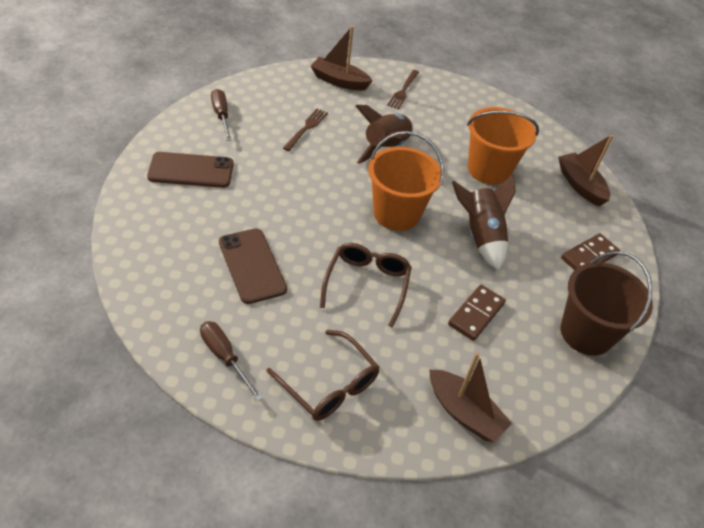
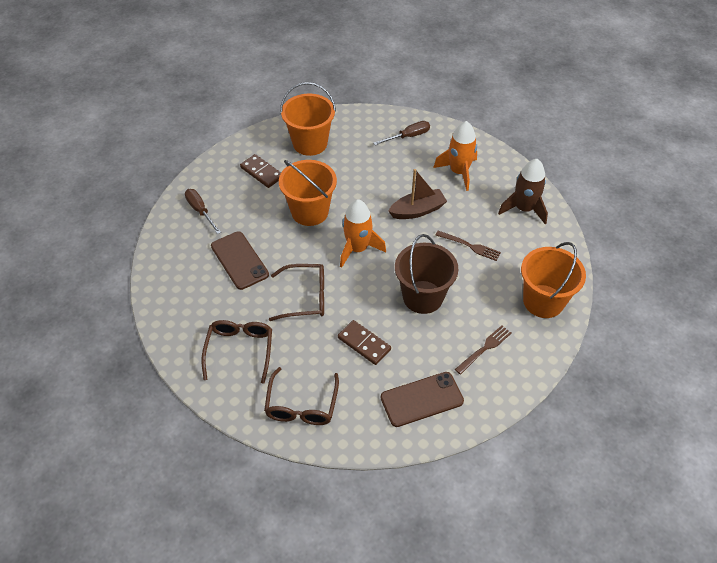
brown boat: 3 -> 1
brown glasses: 2 -> 3
brown rocket: 2 -> 1
orange bucket: 2 -> 3
orange rocket: 0 -> 2

